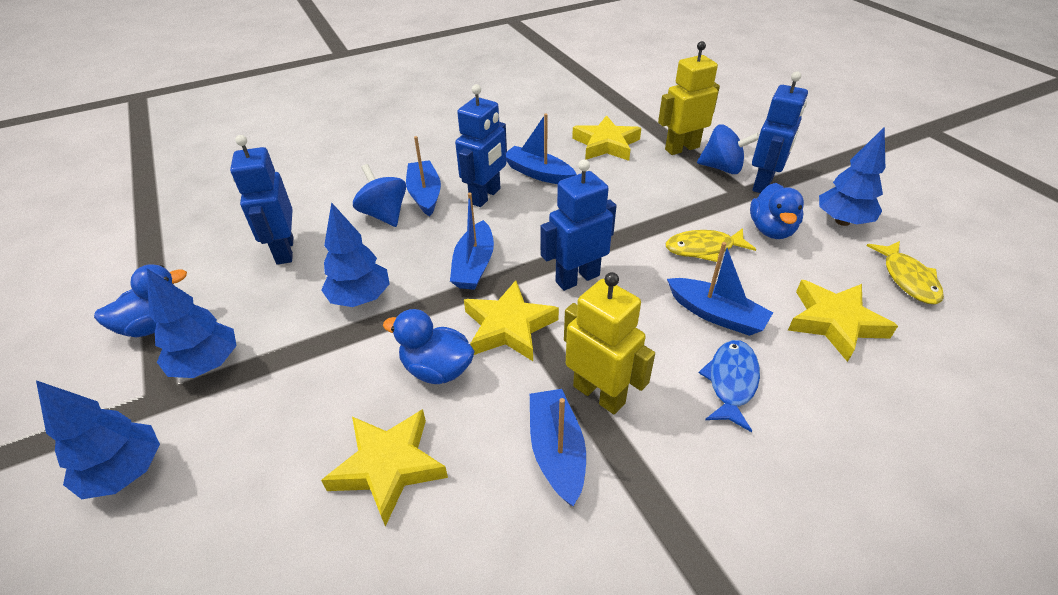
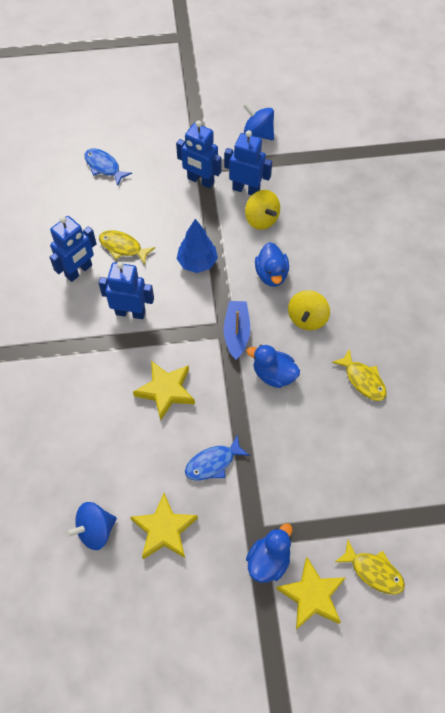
blue boat: 5 -> 1
blue fish: 1 -> 2
blue tree: 4 -> 1
yellow fish: 2 -> 3
yellow robot: 2 -> 0
yellow spinning top: 0 -> 2
yellow star: 4 -> 3

